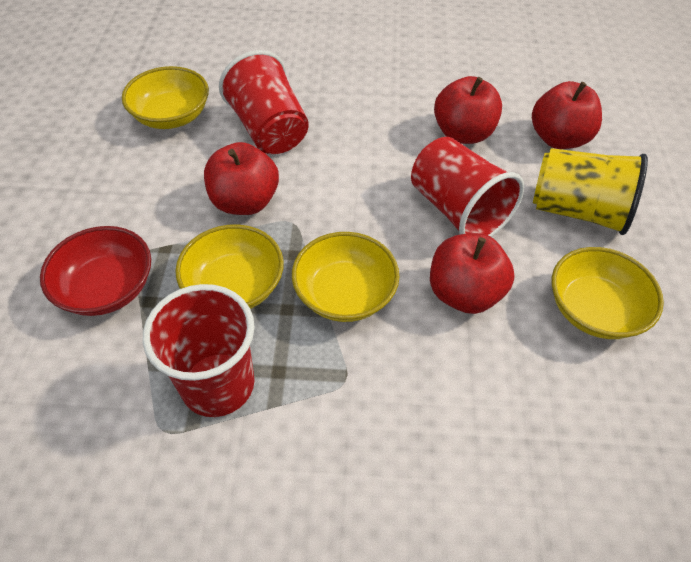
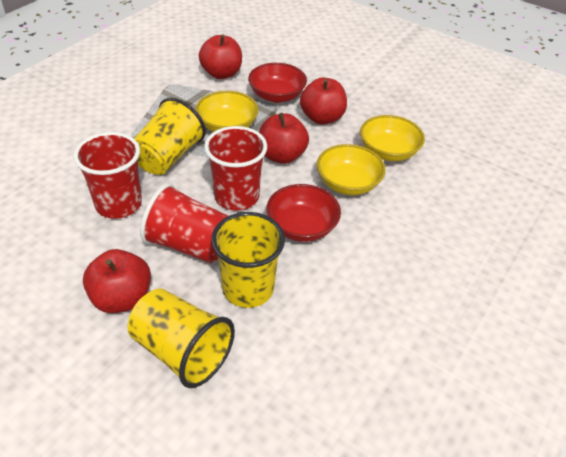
red bowl: 1 -> 2
yellow bowl: 4 -> 3
yellow cup: 1 -> 3

